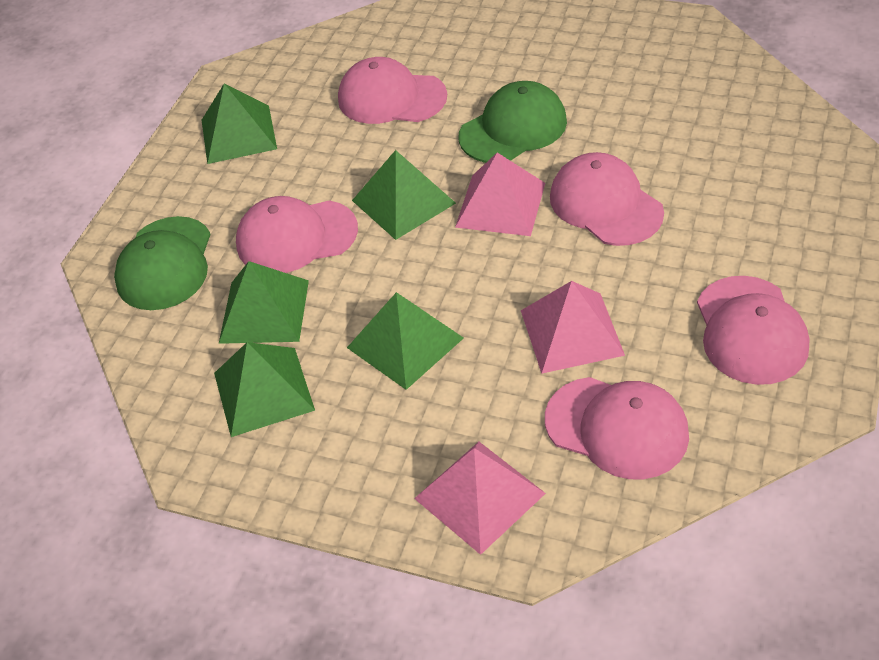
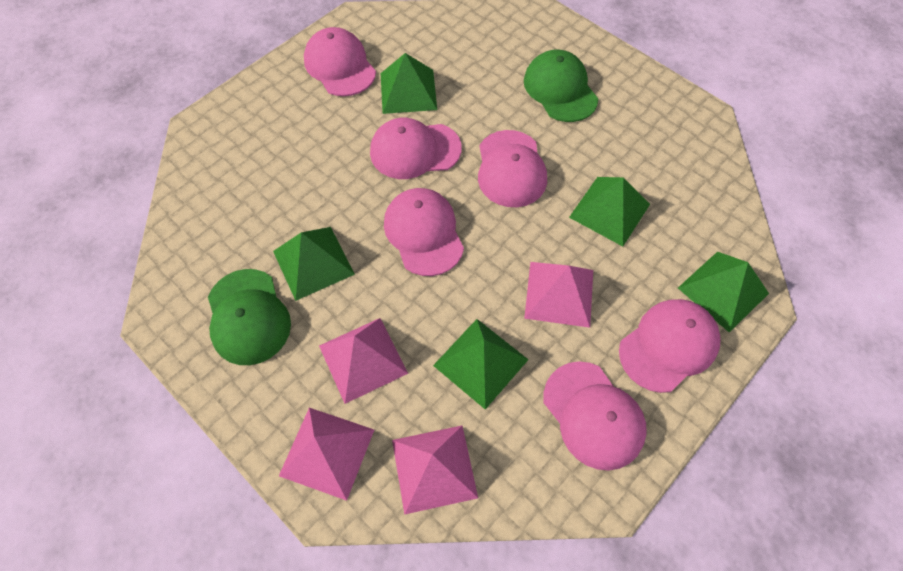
pink cap: 5 -> 6
pink pyramid: 3 -> 4

